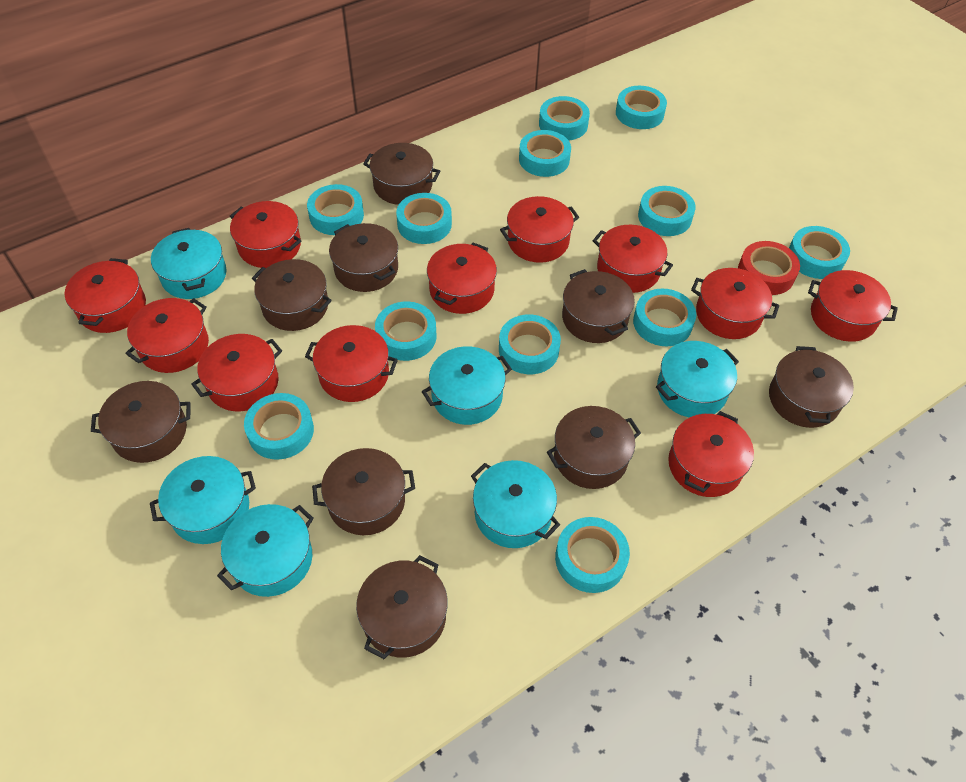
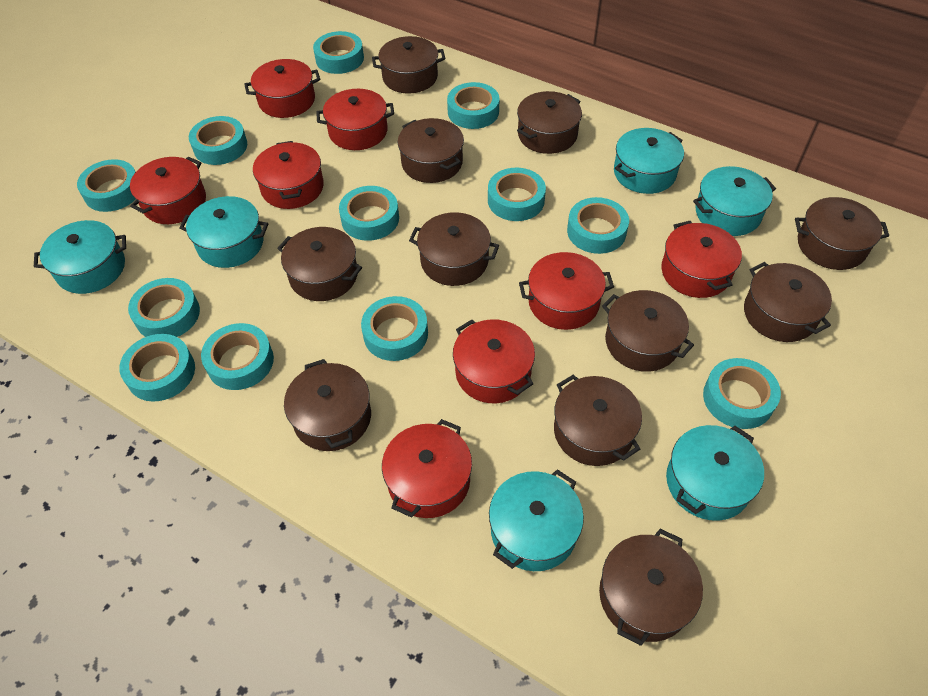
brown pot: 9 -> 11
red pot: 11 -> 8
red tape: 1 -> 0

